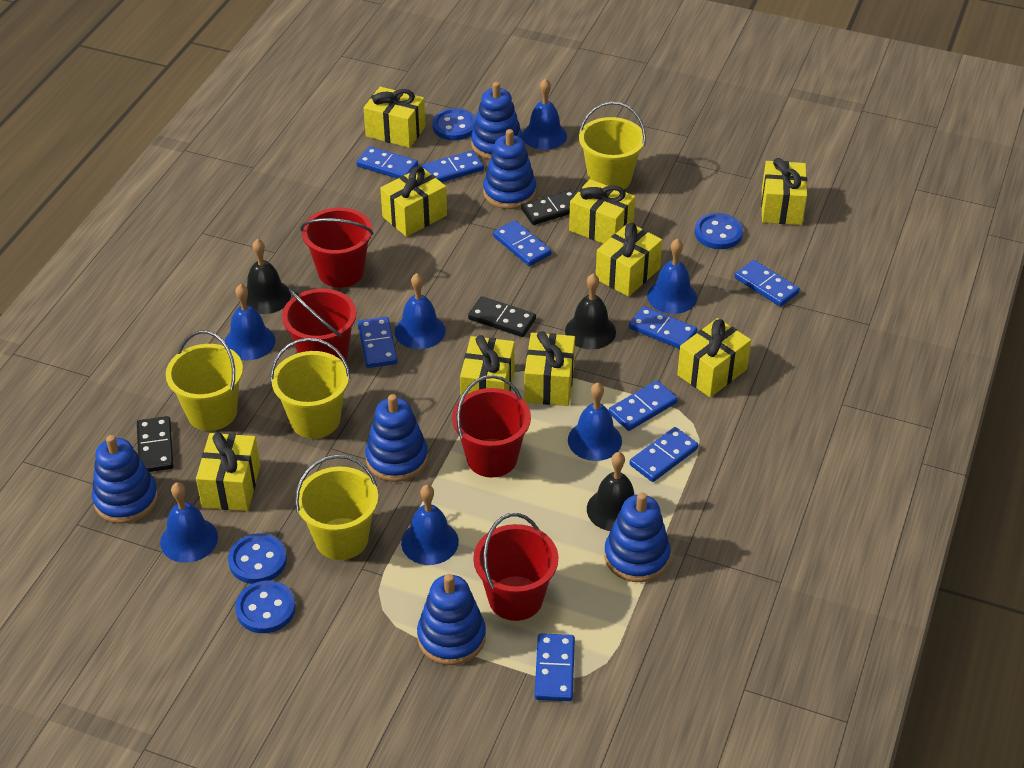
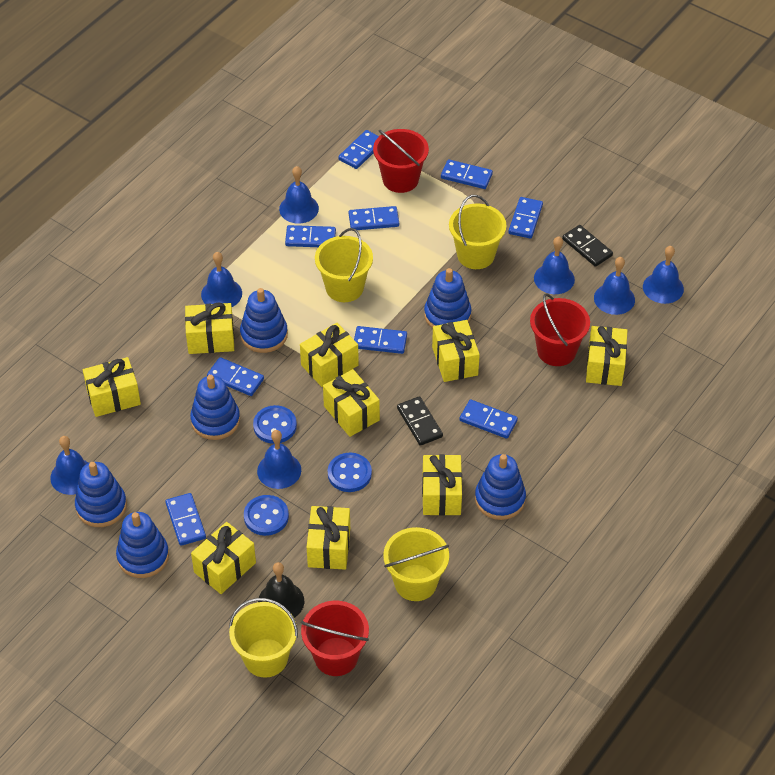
black bell: 3 -> 1
black domino: 3 -> 2
blue button: 4 -> 3
red bucket: 4 -> 3

